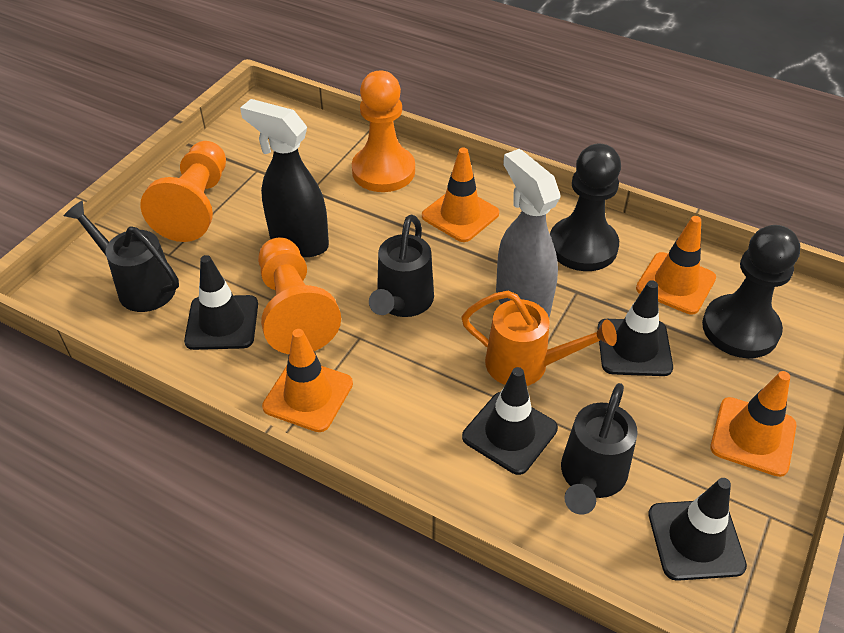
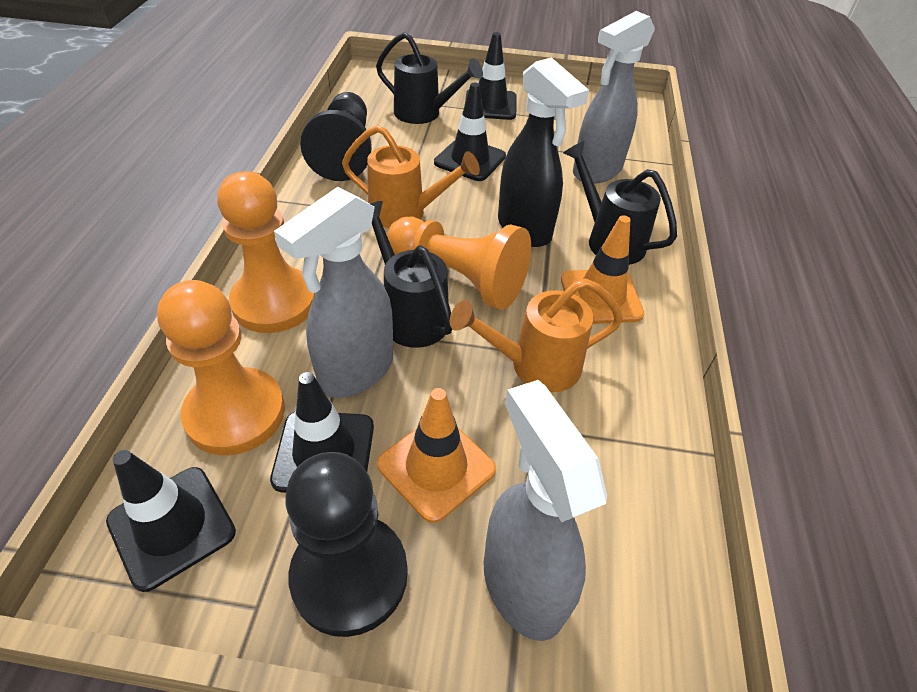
grey spray bottle: 1 -> 3
orange traffic cone: 4 -> 2
orange watering can: 1 -> 2

